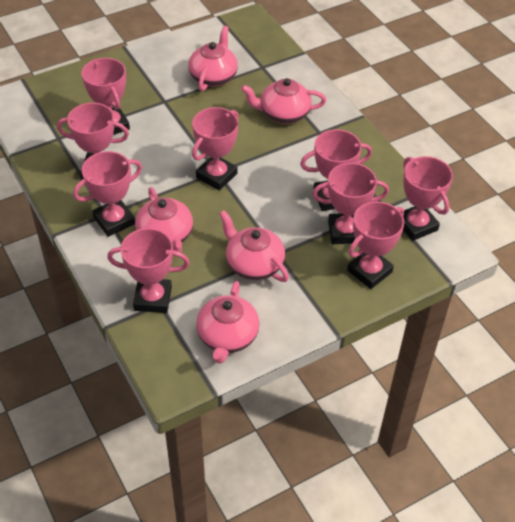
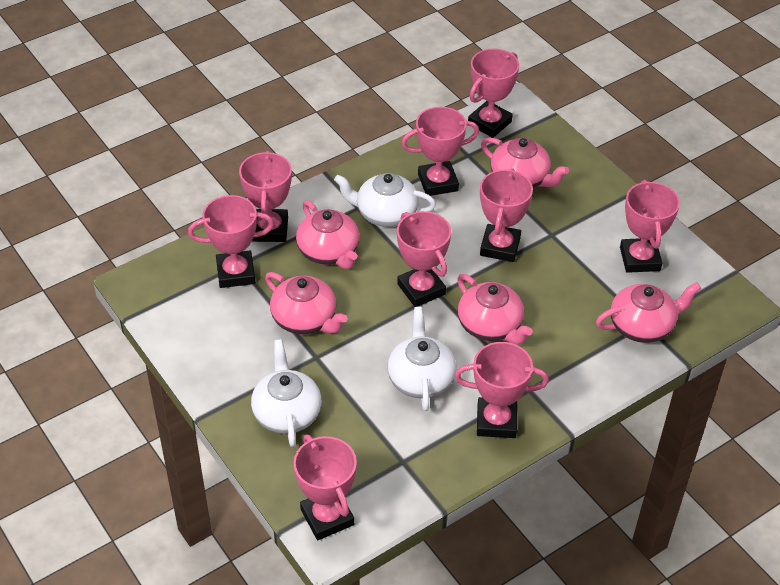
white teapot: 0 -> 3

